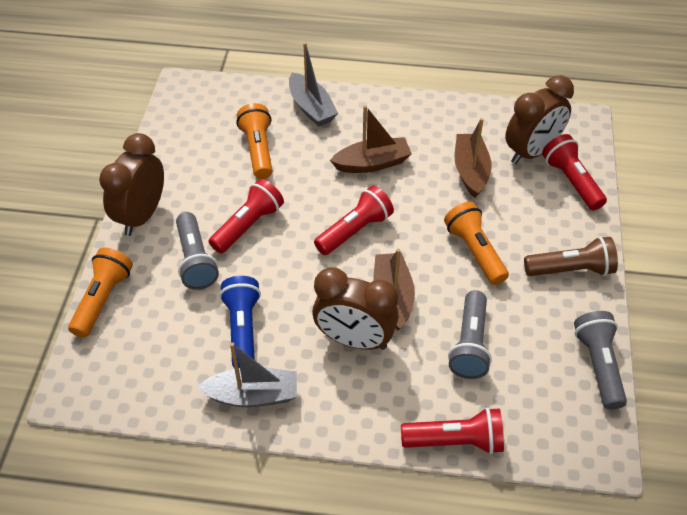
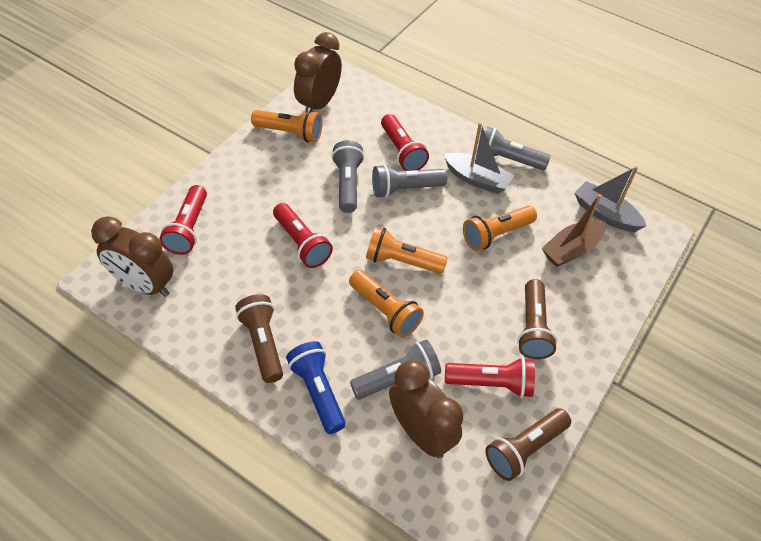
brown boat: 3 -> 1
brown flashlight: 1 -> 3
grey flashlight: 3 -> 4
orange flashlight: 3 -> 4

